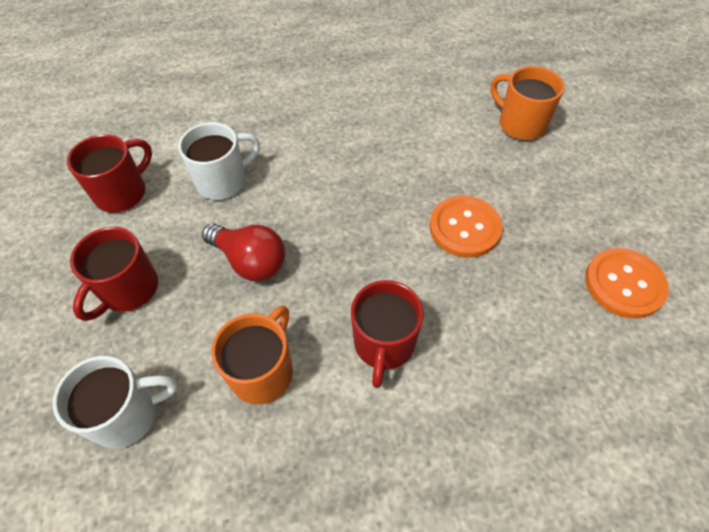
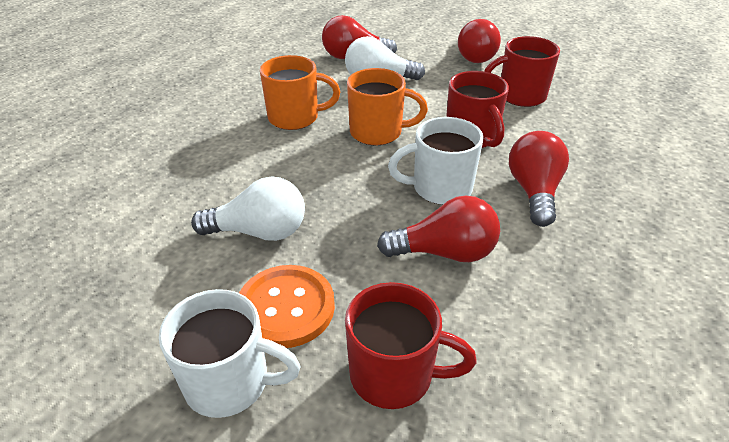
orange button: 2 -> 1
red light bulb: 1 -> 4
white light bulb: 0 -> 2

